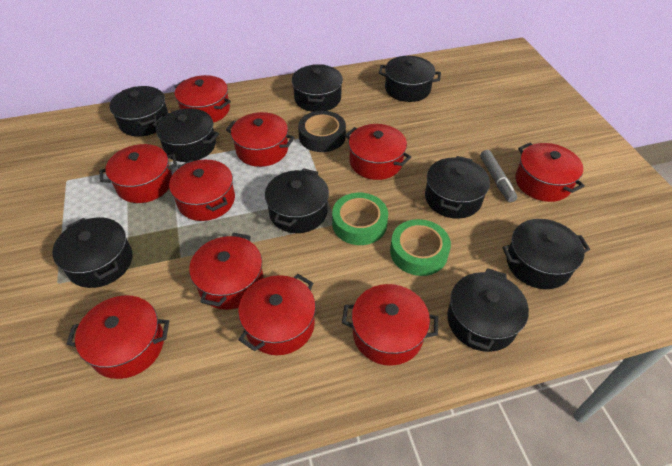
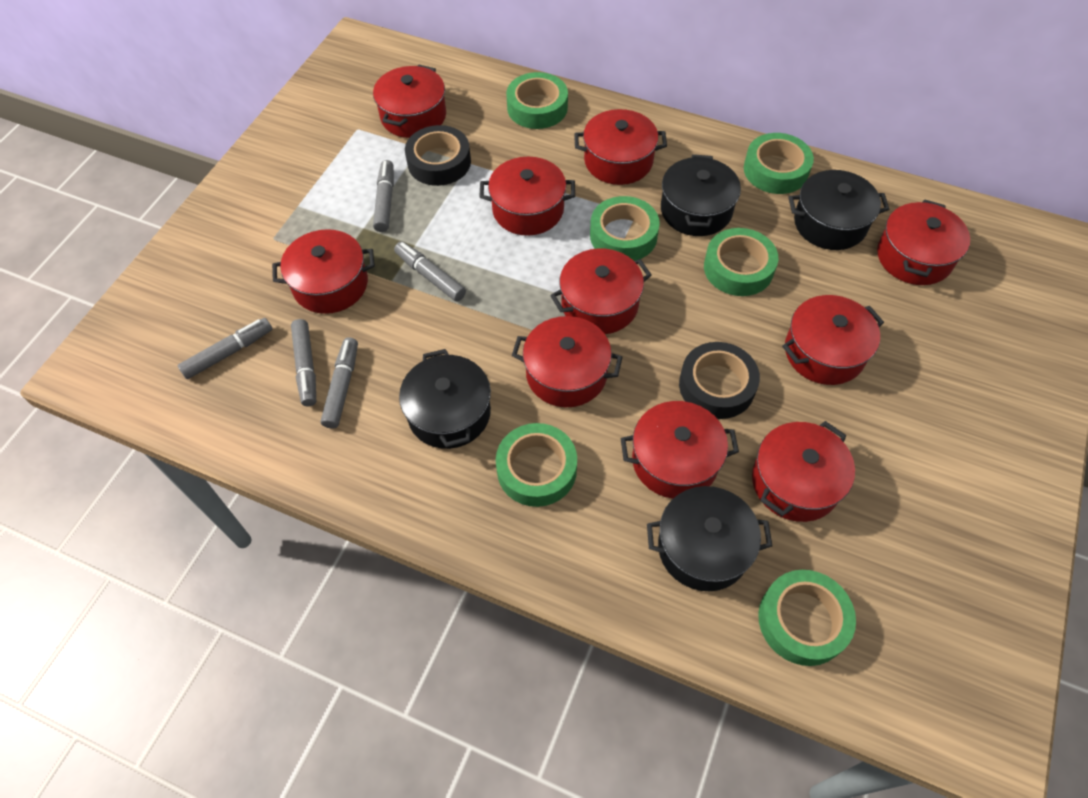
black pot: 9 -> 4
black tape: 1 -> 2
green tape: 2 -> 6
grey marker: 1 -> 5

